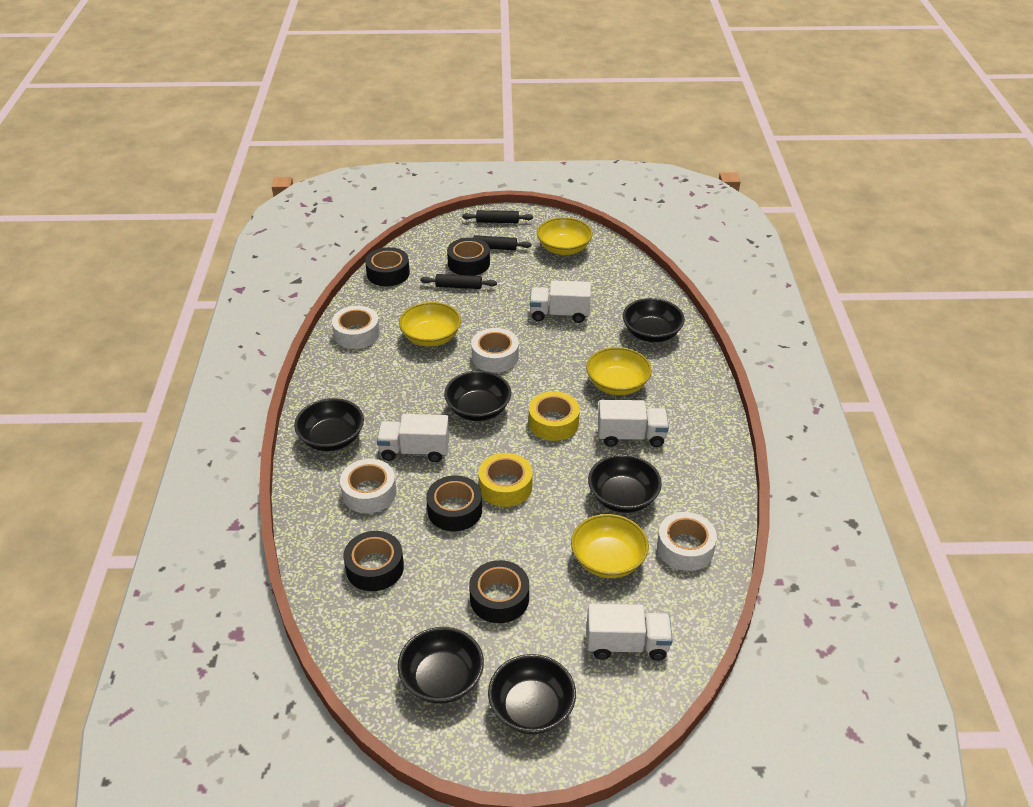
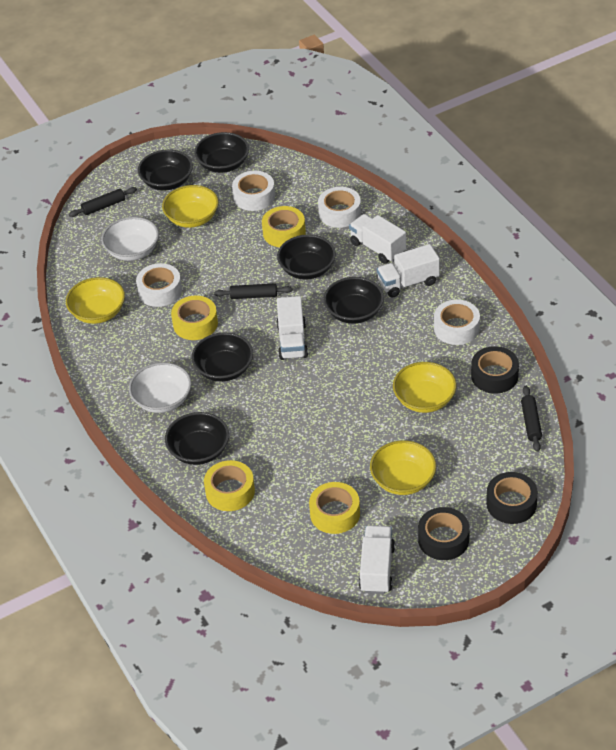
black tape: 5 -> 3
white bowl: 0 -> 2
yellow tape: 2 -> 4

